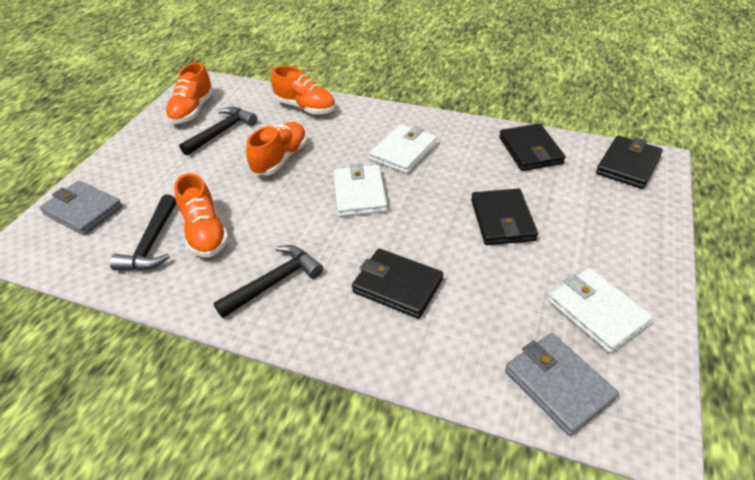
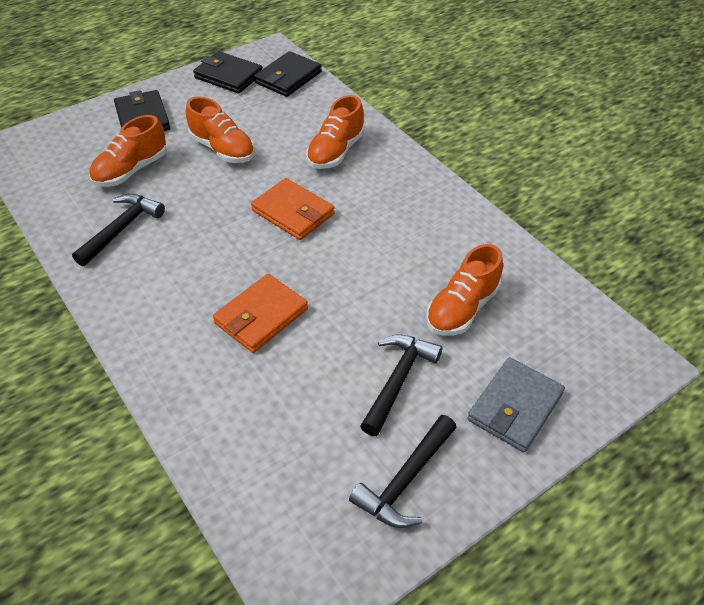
black wallet: 4 -> 3
grey wallet: 2 -> 1
orange wallet: 0 -> 2
white wallet: 3 -> 0

